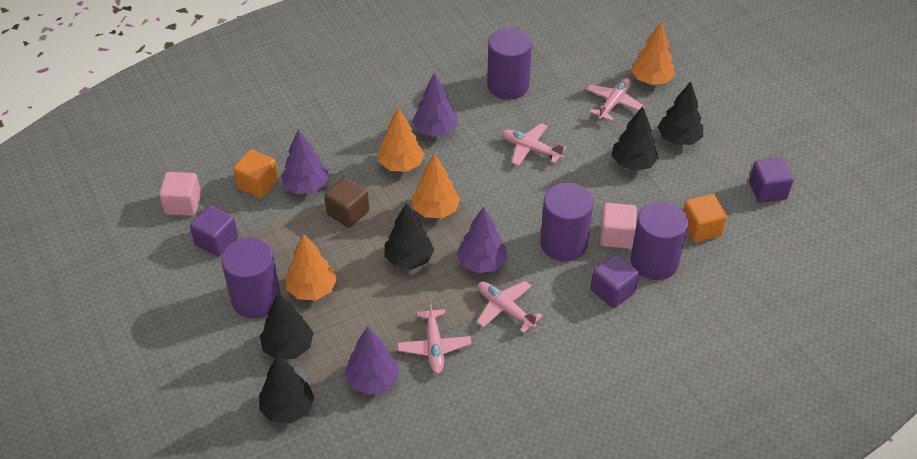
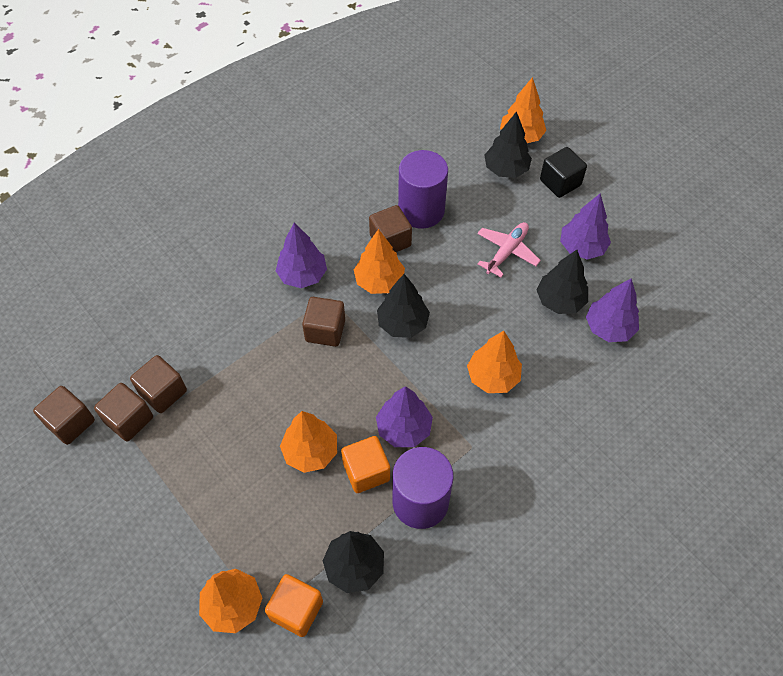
black cube: 0 -> 1
black tree: 5 -> 4
brown cube: 1 -> 5
orange tree: 4 -> 5
pink cube: 2 -> 0
pink plane: 4 -> 1
purple cube: 3 -> 0
purple cylinder: 4 -> 2

